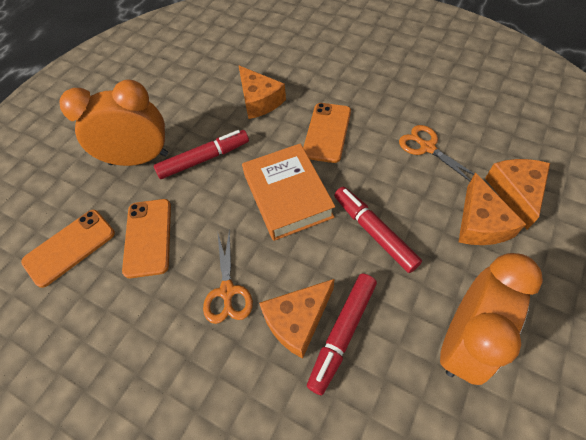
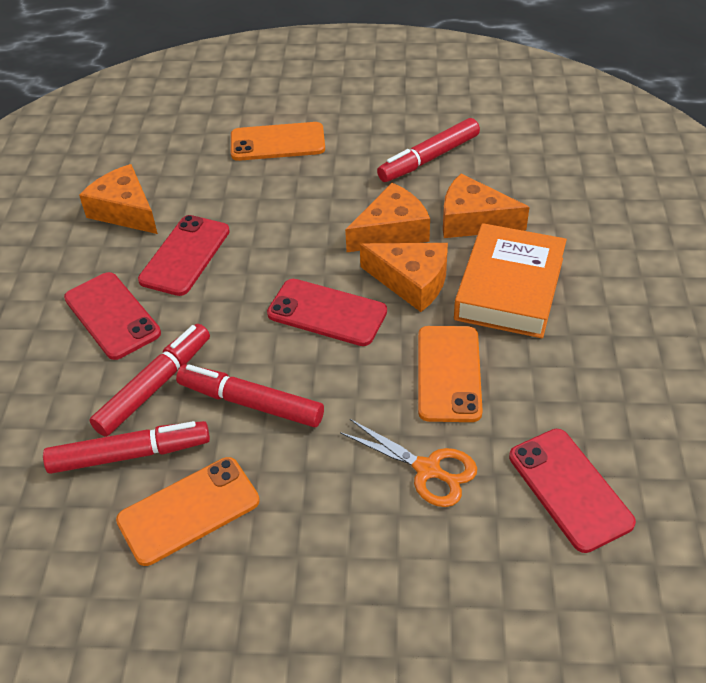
orange clock: 2 -> 0
orange scissors: 2 -> 1
red marker: 3 -> 4
red phone: 0 -> 4

